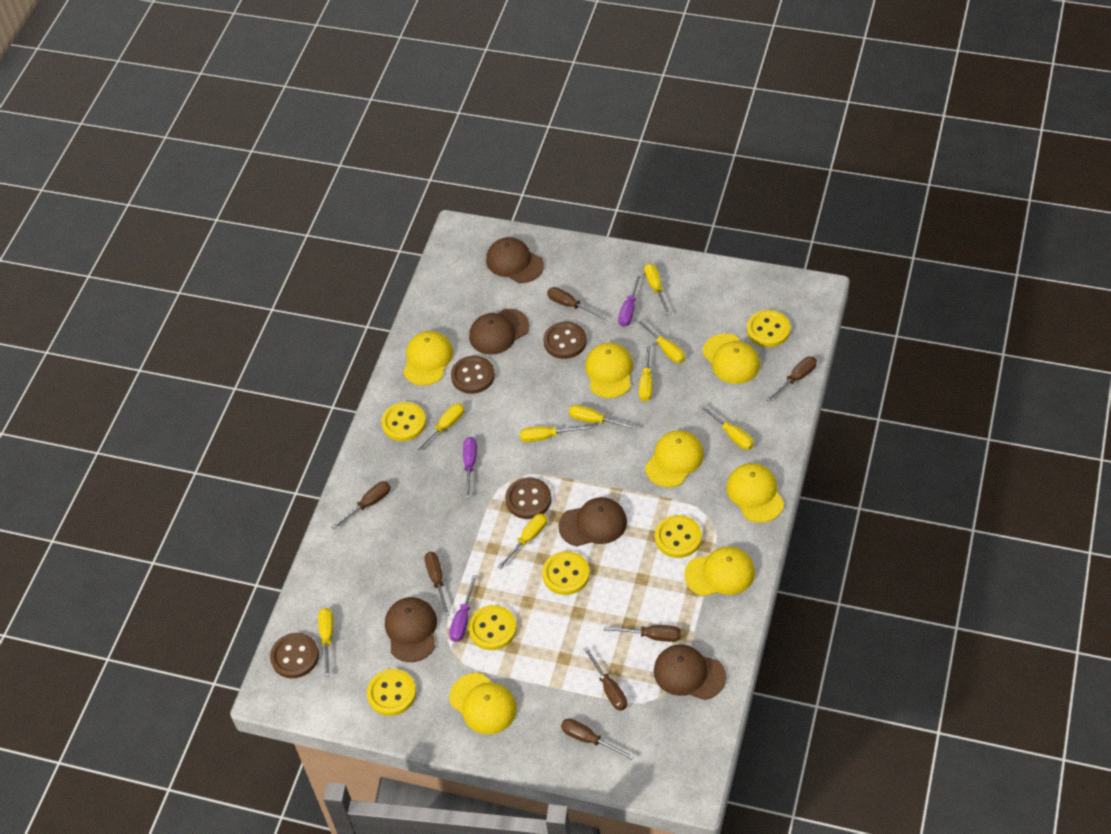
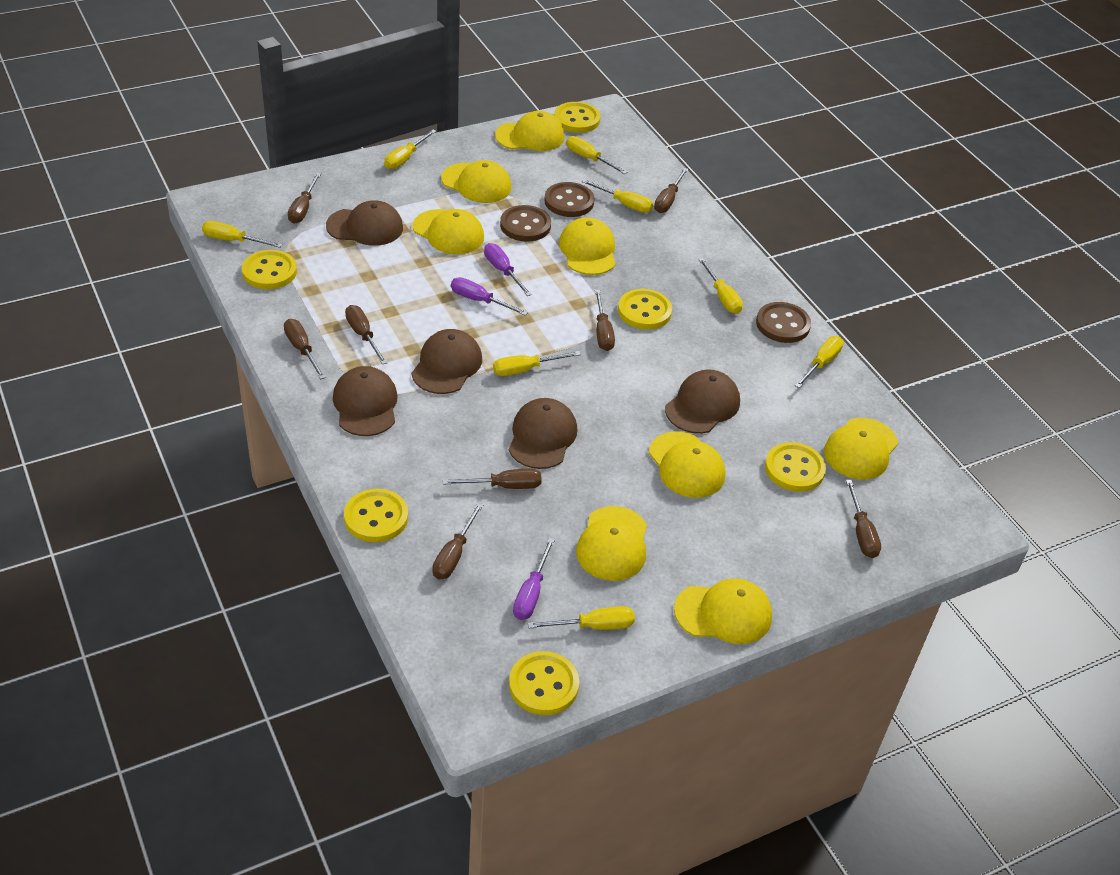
brown button: 4 -> 3
brown screwdriver: 7 -> 8
yellow cap: 7 -> 8
yellow screwdriver: 9 -> 8

